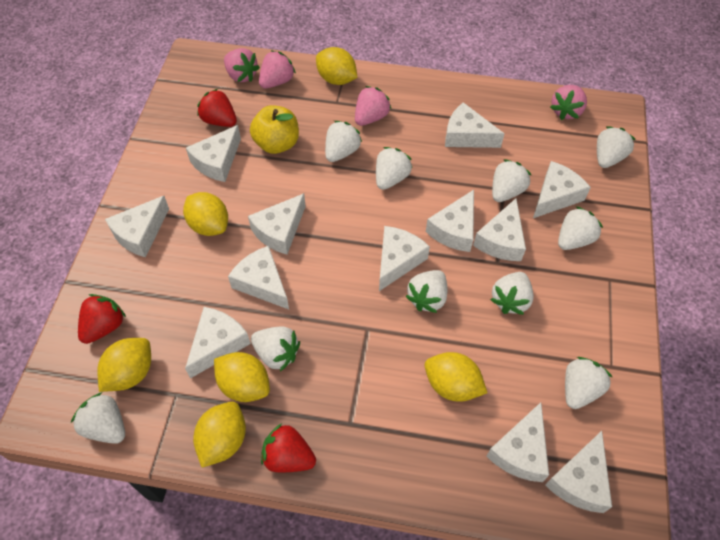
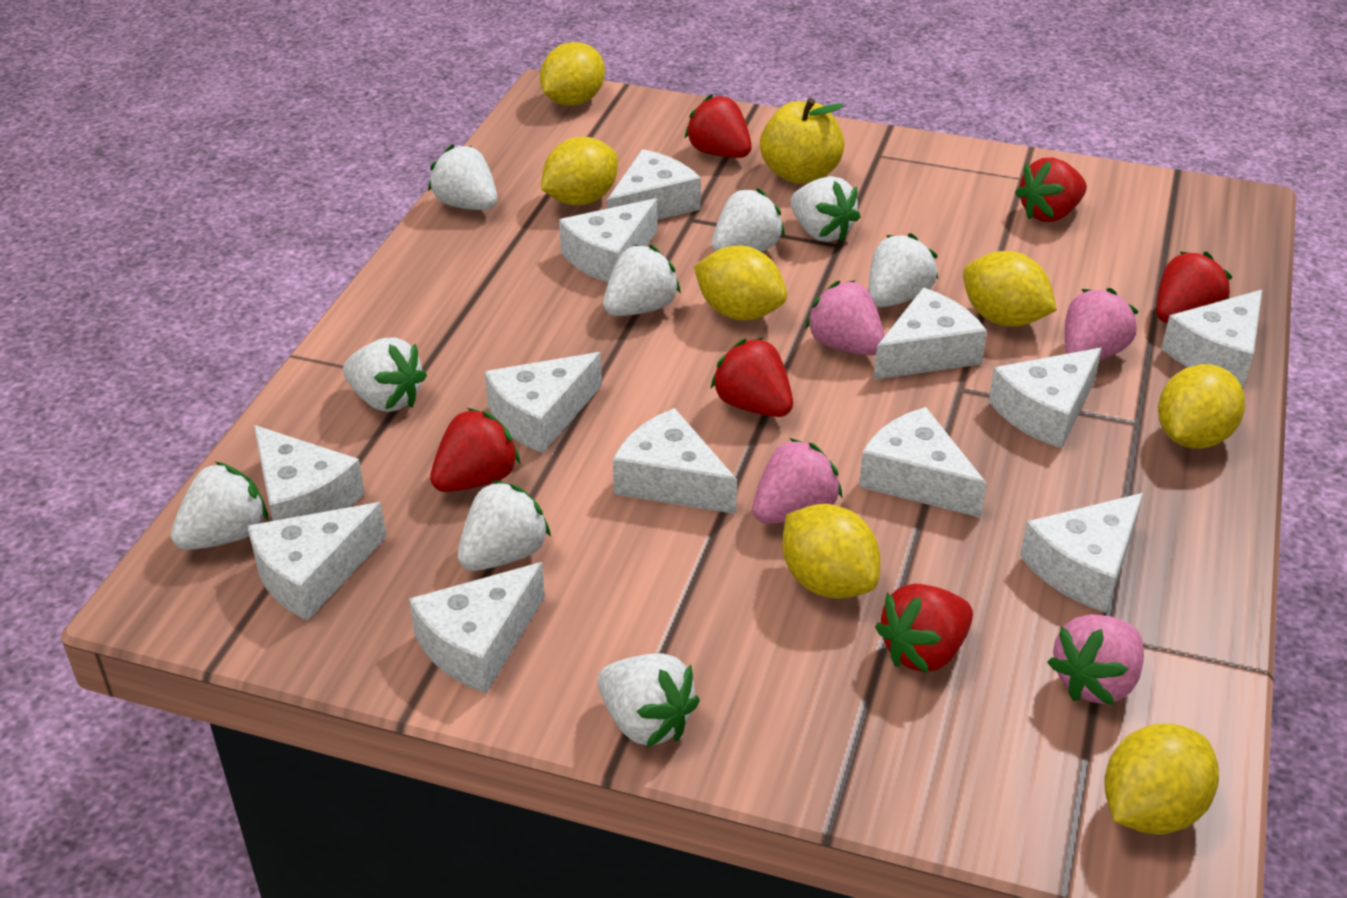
red strawberry: 3 -> 6
white strawberry: 10 -> 9
yellow lemon: 6 -> 7

